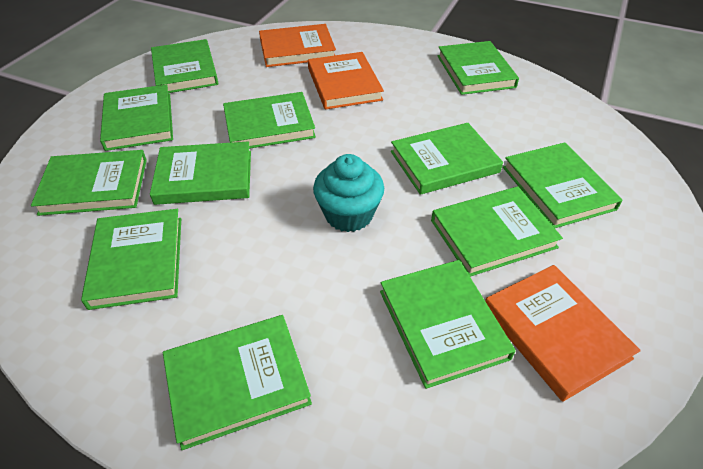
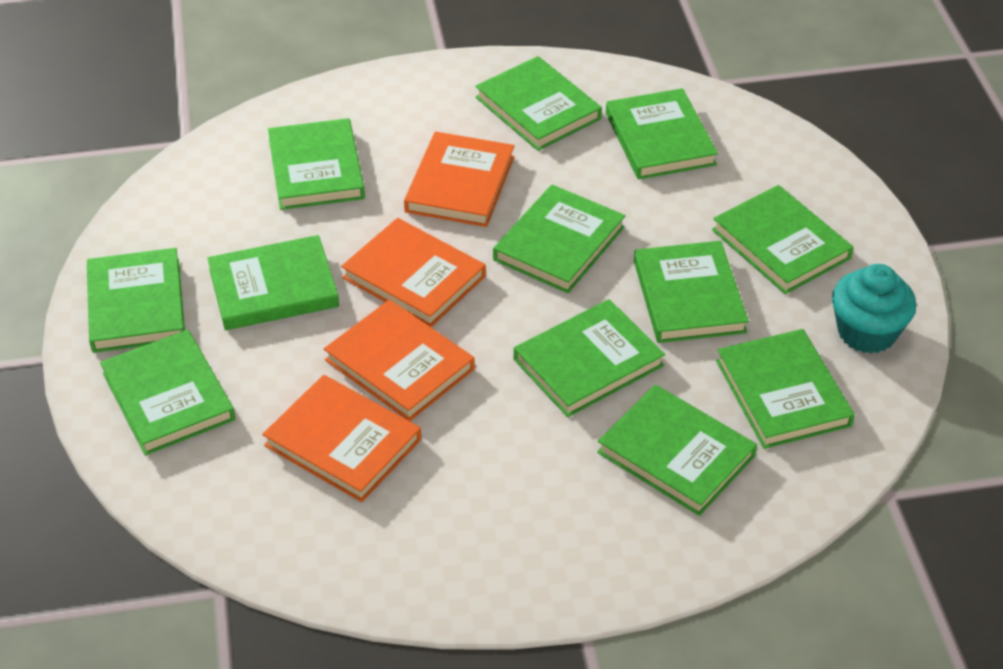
orange book: 3 -> 4

